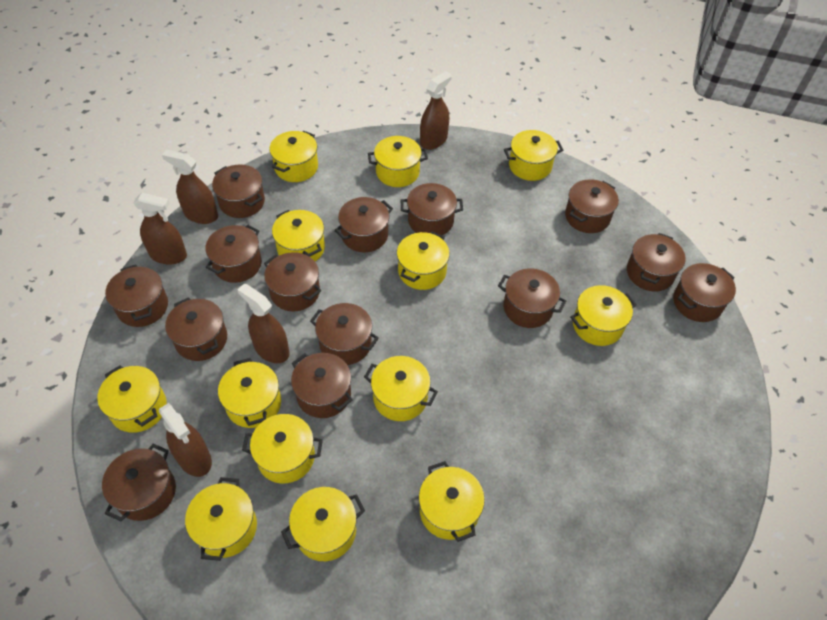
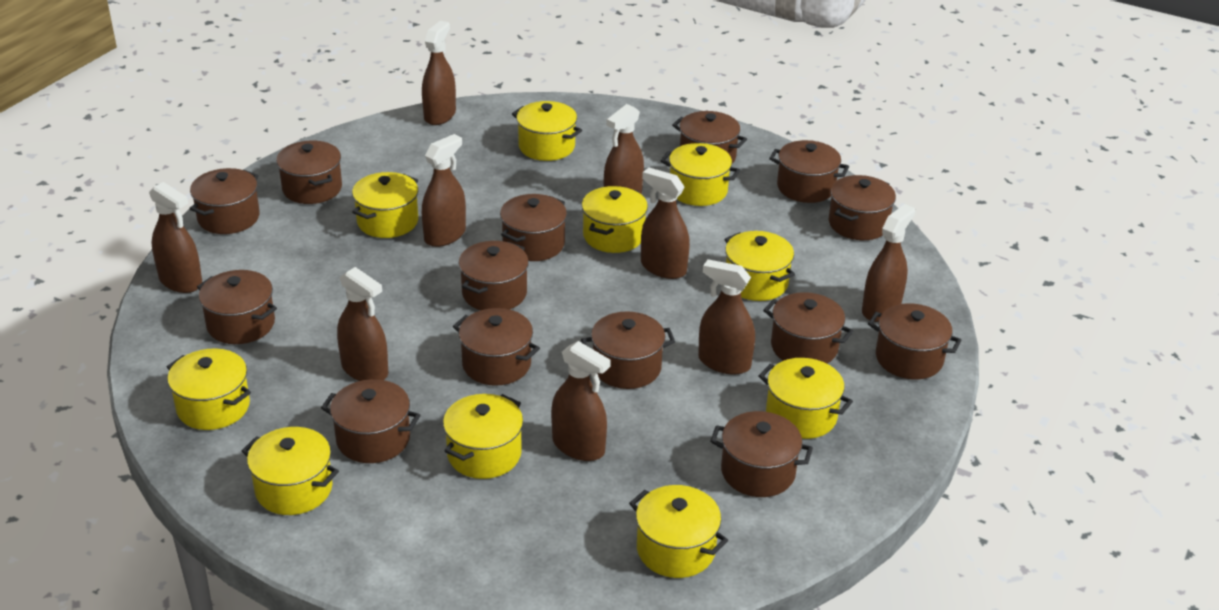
brown spray bottle: 5 -> 9
yellow pot: 13 -> 10

